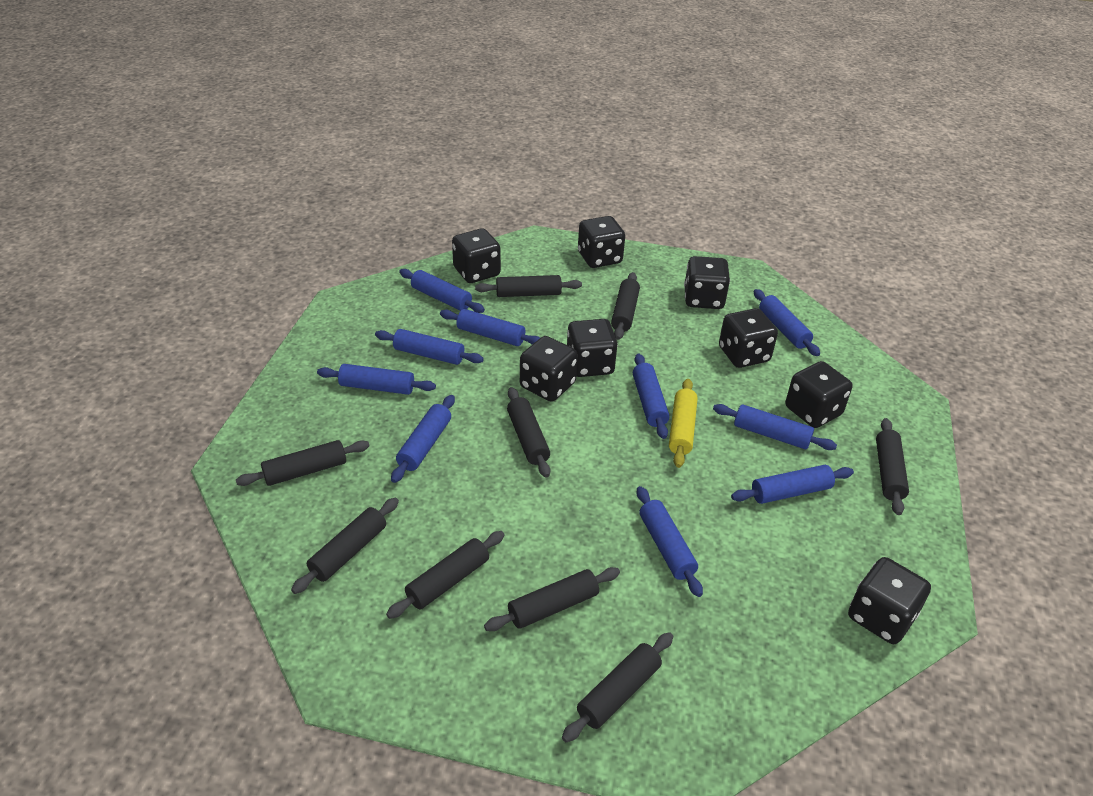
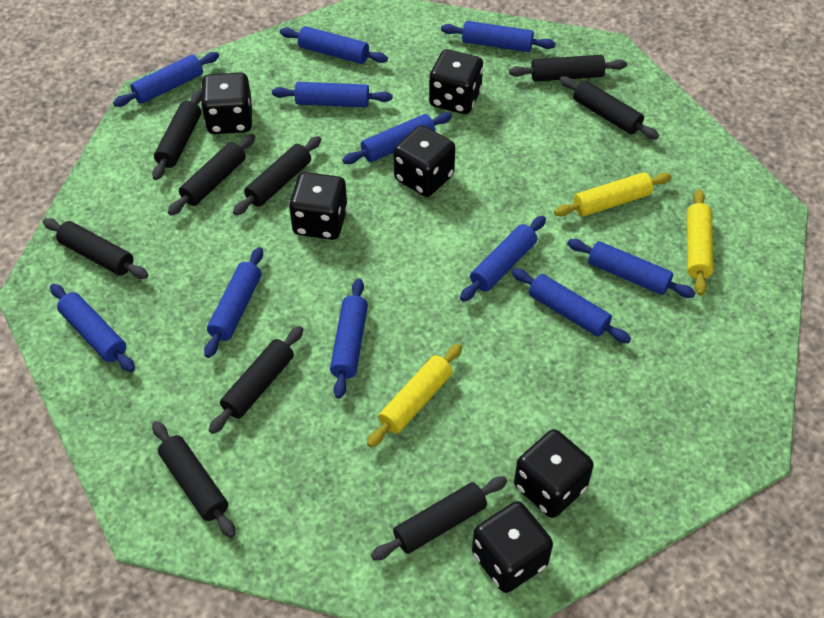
black dice: 8 -> 6
blue rolling pin: 10 -> 11
yellow rolling pin: 1 -> 3

